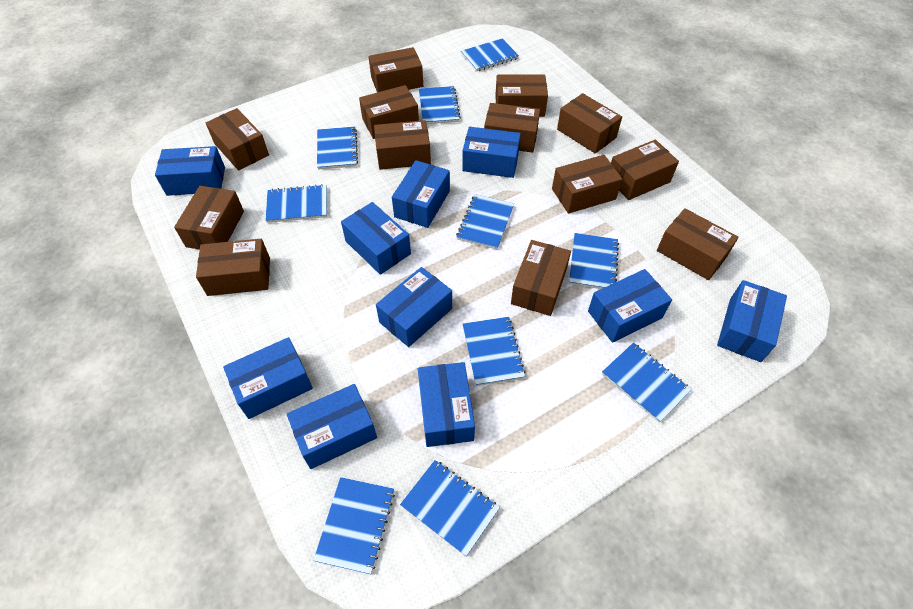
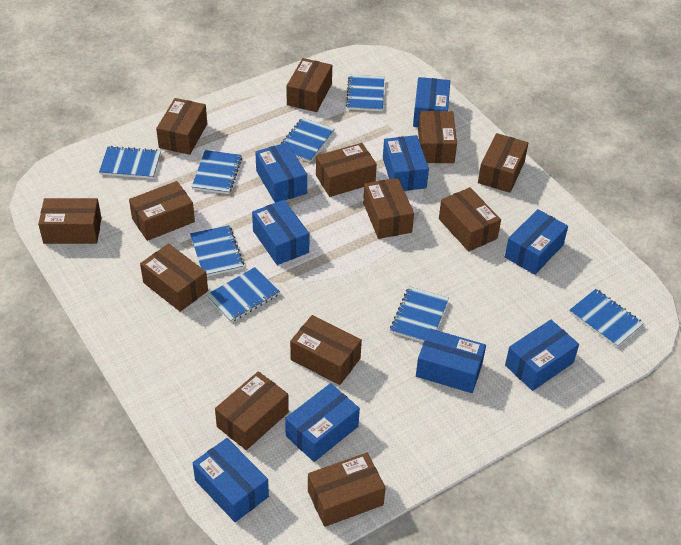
blue box: 10 -> 9
blue notebook: 10 -> 8

